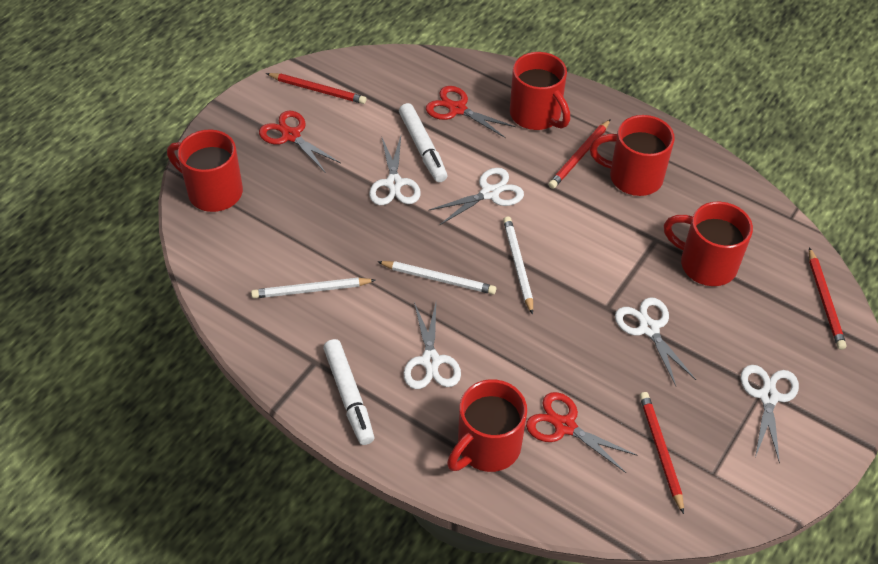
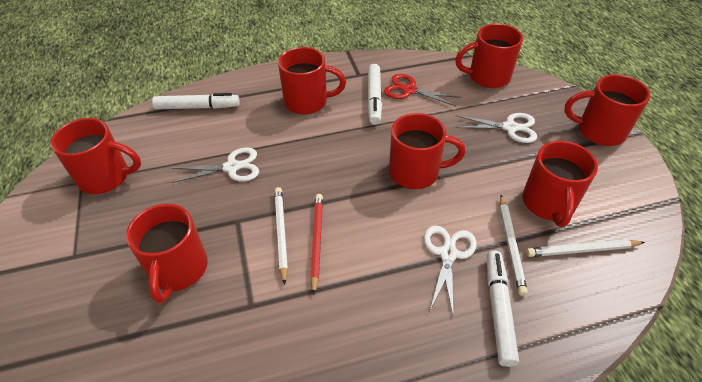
red mug: 5 -> 7
red pencil: 4 -> 1
red scissors: 3 -> 1
white marker: 2 -> 3
white scissors: 5 -> 3

